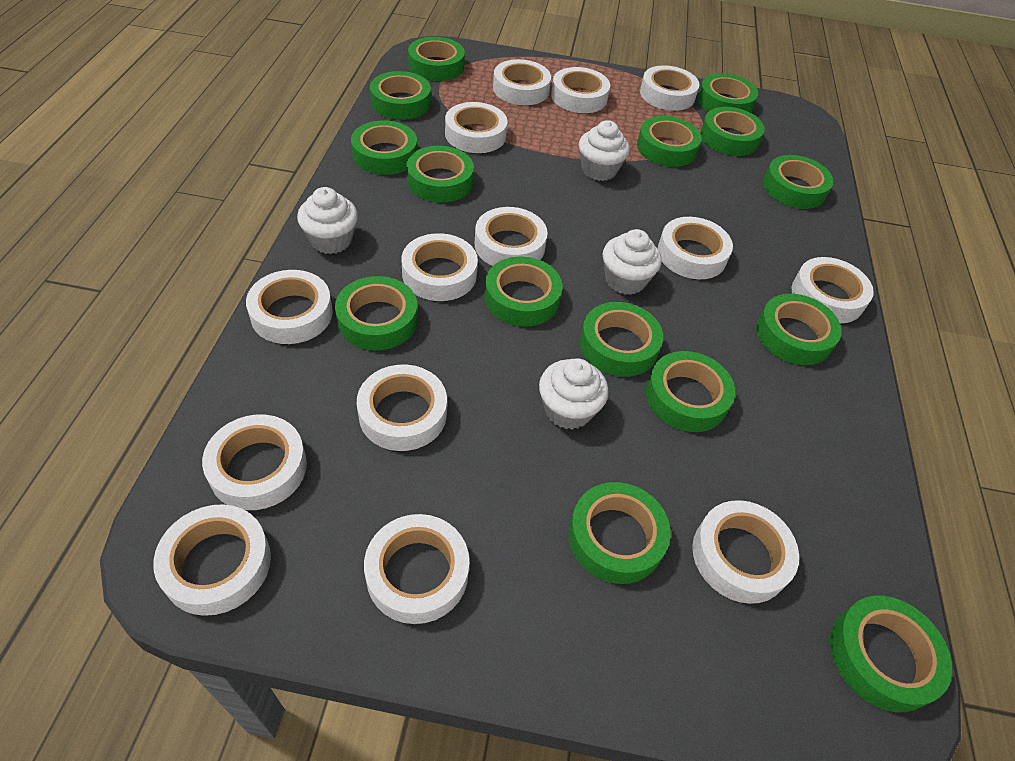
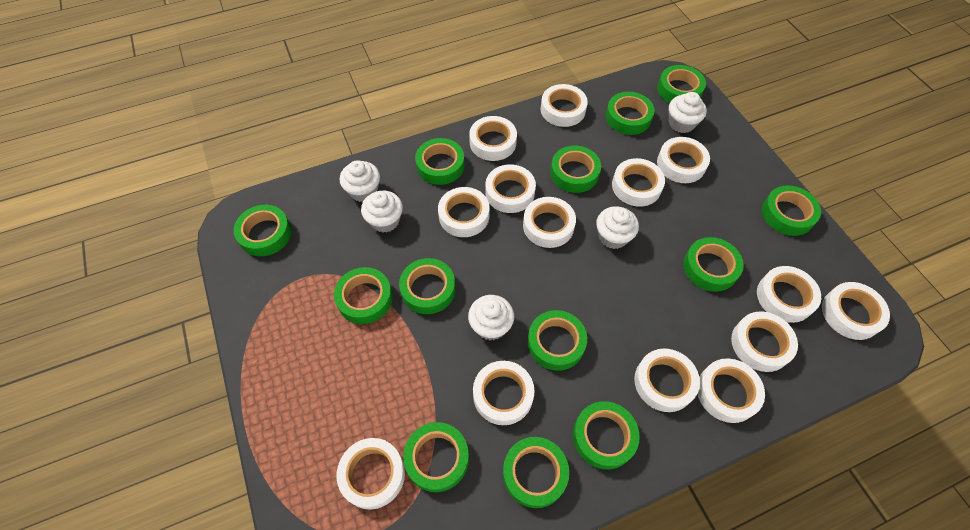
green tape: 15 -> 13
white cupcake: 4 -> 5

